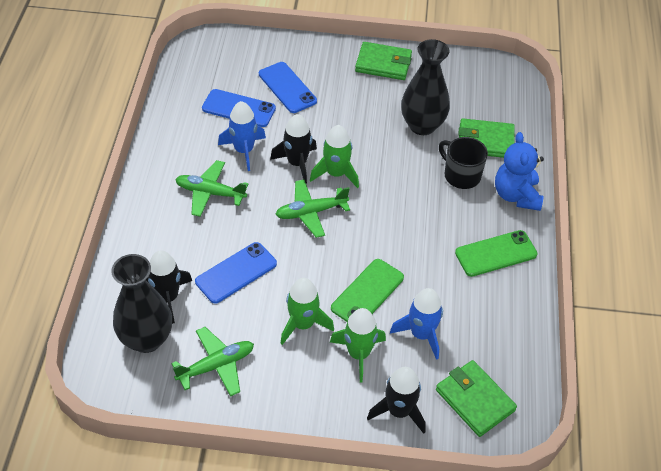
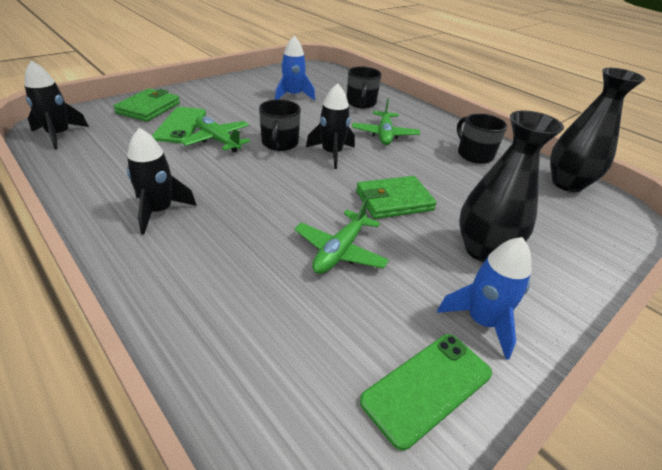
black mug: 1 -> 3
blue phone: 3 -> 0
blue teddy bear: 1 -> 0
green rocket: 3 -> 0
green wallet: 3 -> 2

